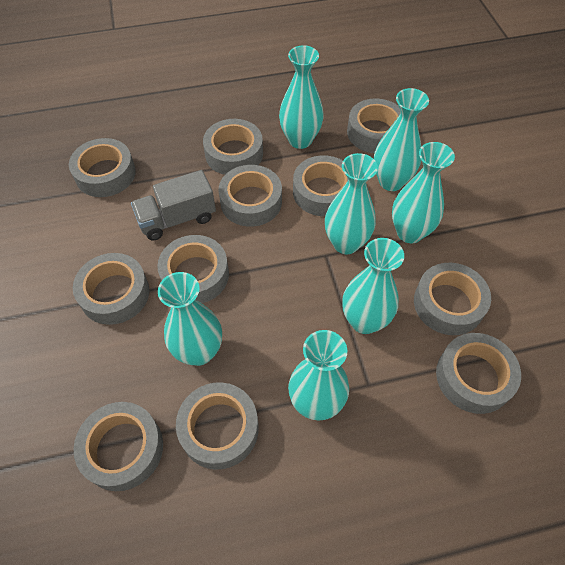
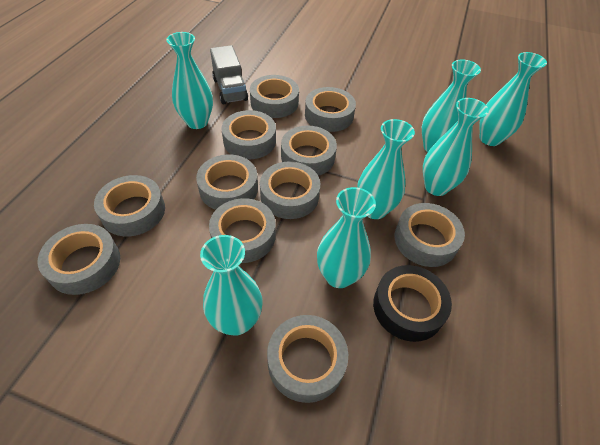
black tape: 0 -> 1

